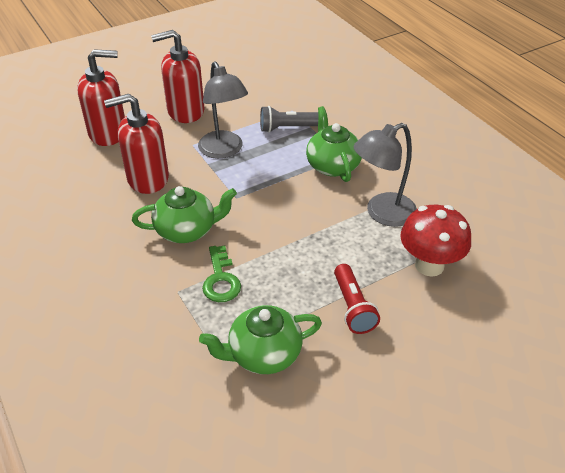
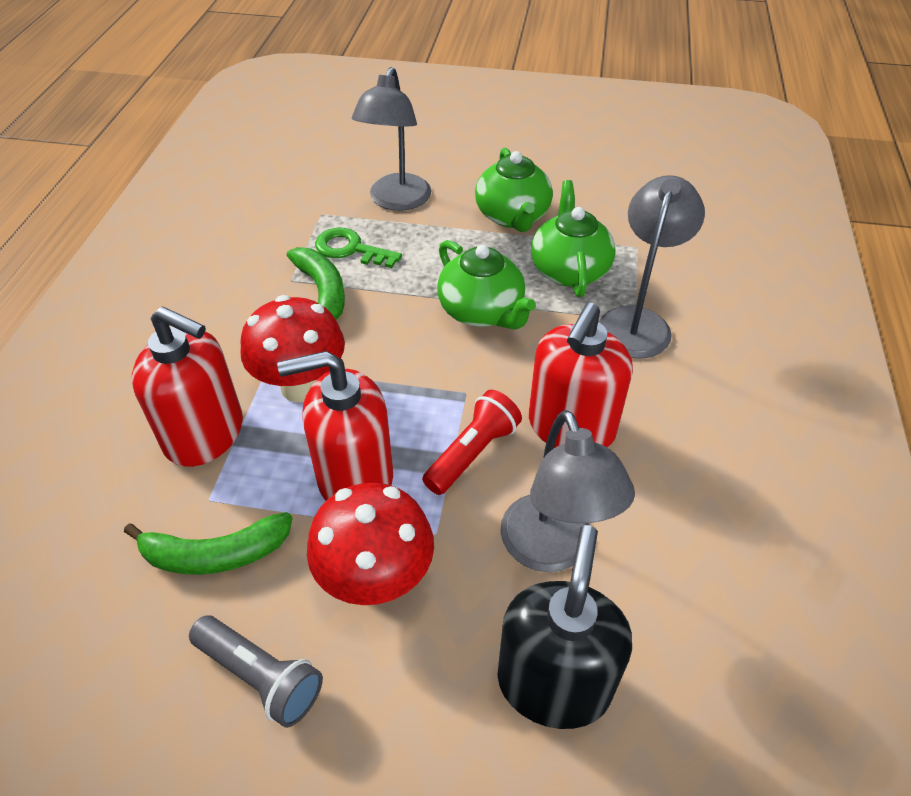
black soap dispenser: 0 -> 1
green banana: 0 -> 2
grey lamp: 2 -> 3
red mushroom: 1 -> 2

